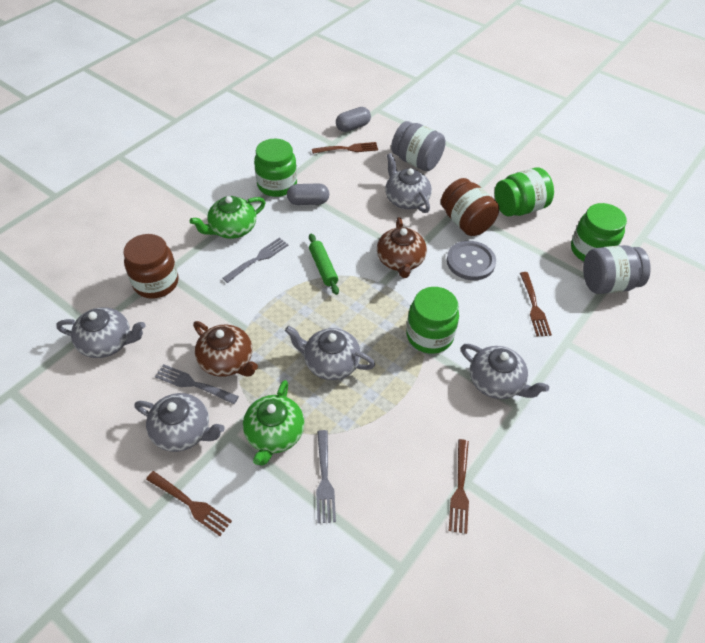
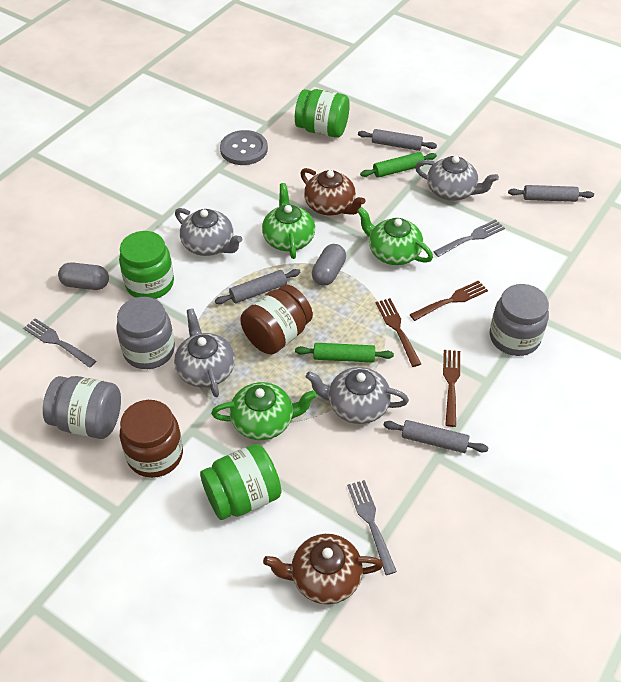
brown fork: 4 -> 3
green jar: 4 -> 3
green rolling pin: 1 -> 2
green teapot: 2 -> 3
grey jar: 2 -> 3
grey rolling pin: 0 -> 4
grey teapot: 5 -> 4

